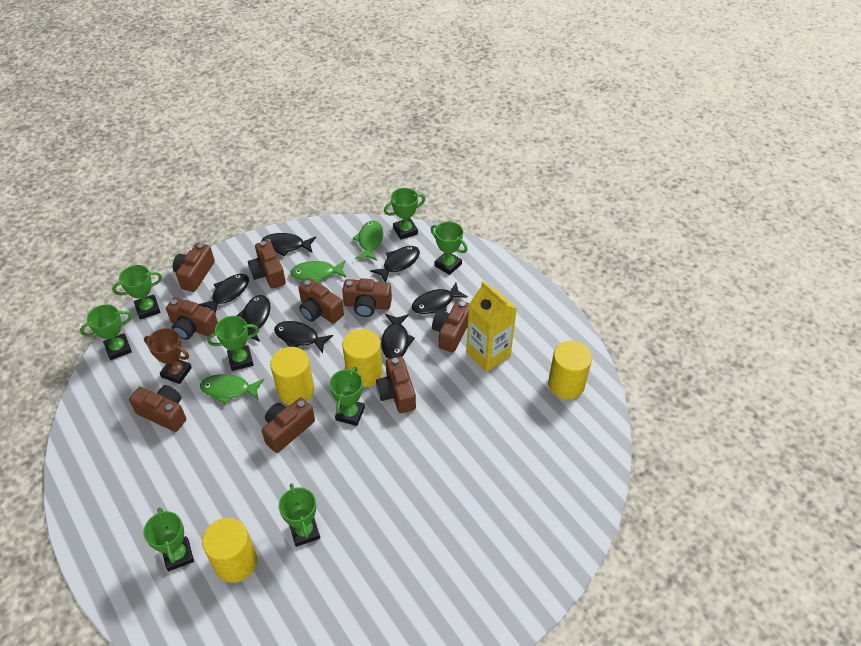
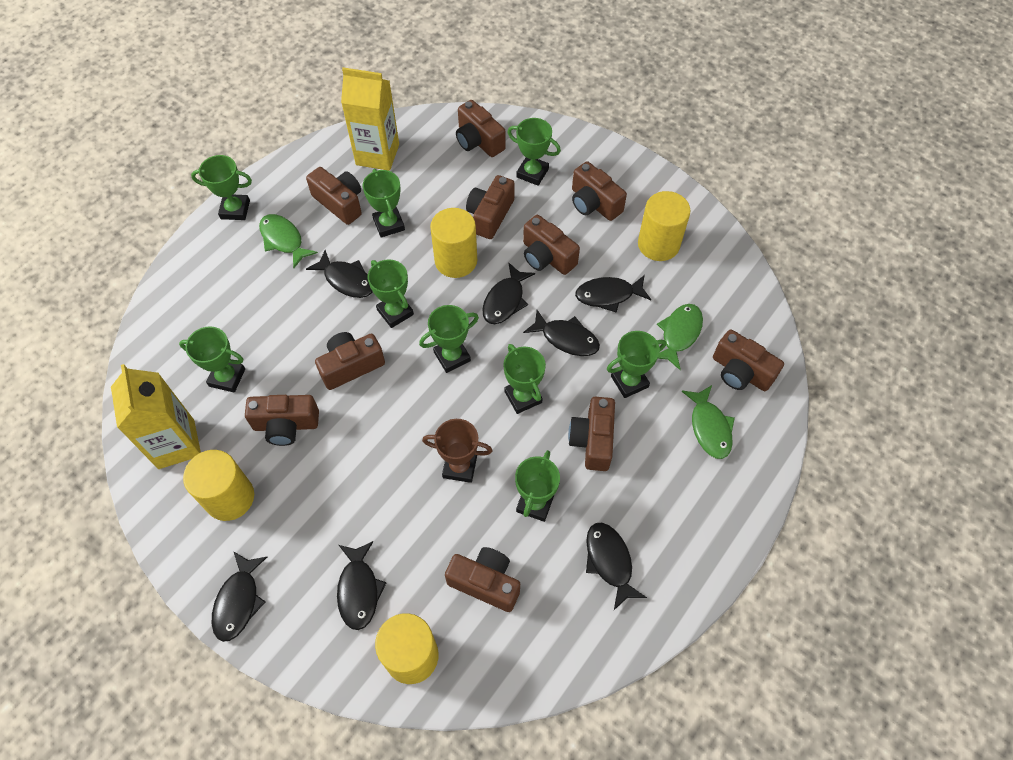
brown camera: 9 -> 10
green trophy: 8 -> 9
yellow carton: 1 -> 2

